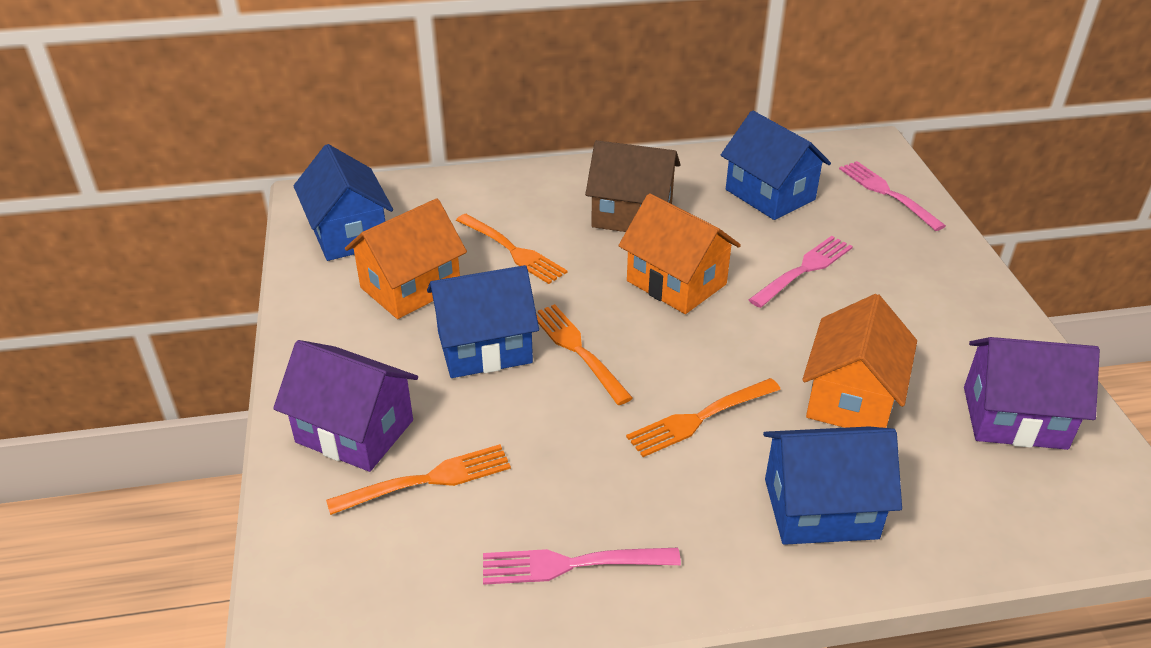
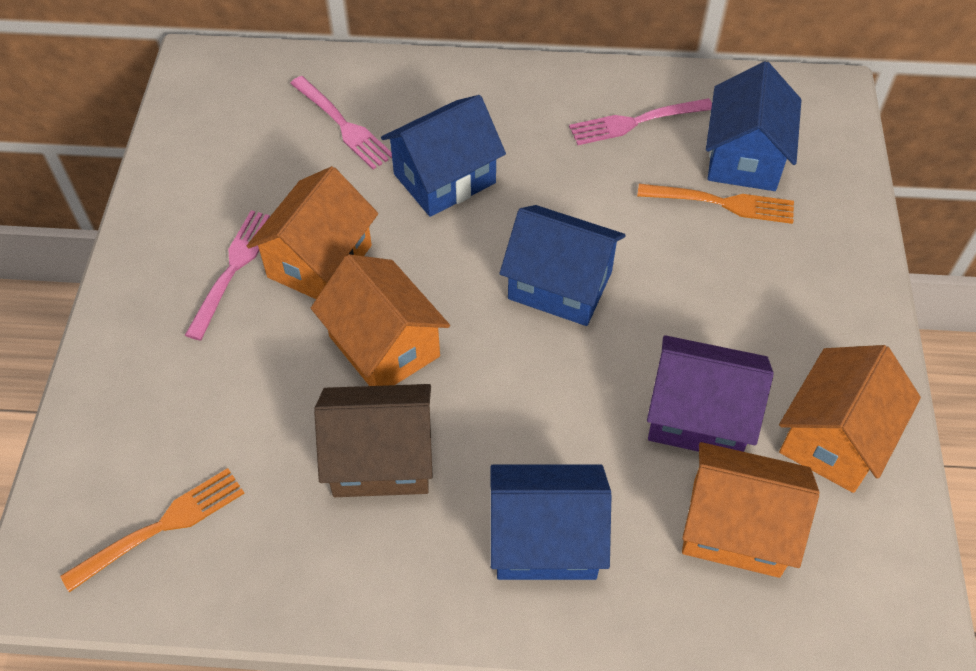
orange fork: 4 -> 2
orange house: 3 -> 4
purple house: 2 -> 1

